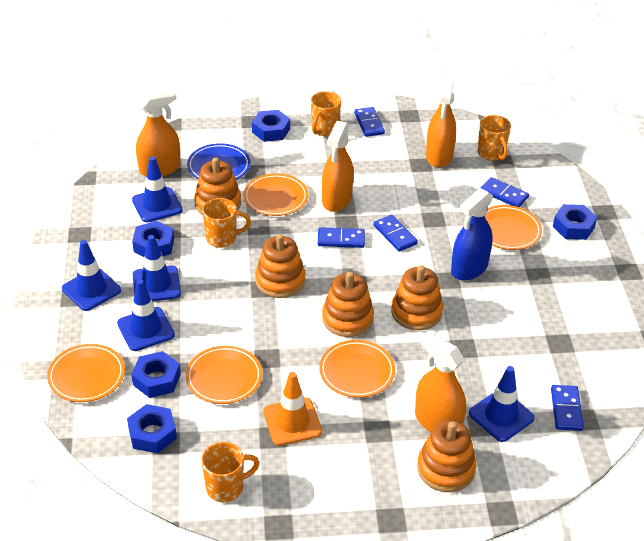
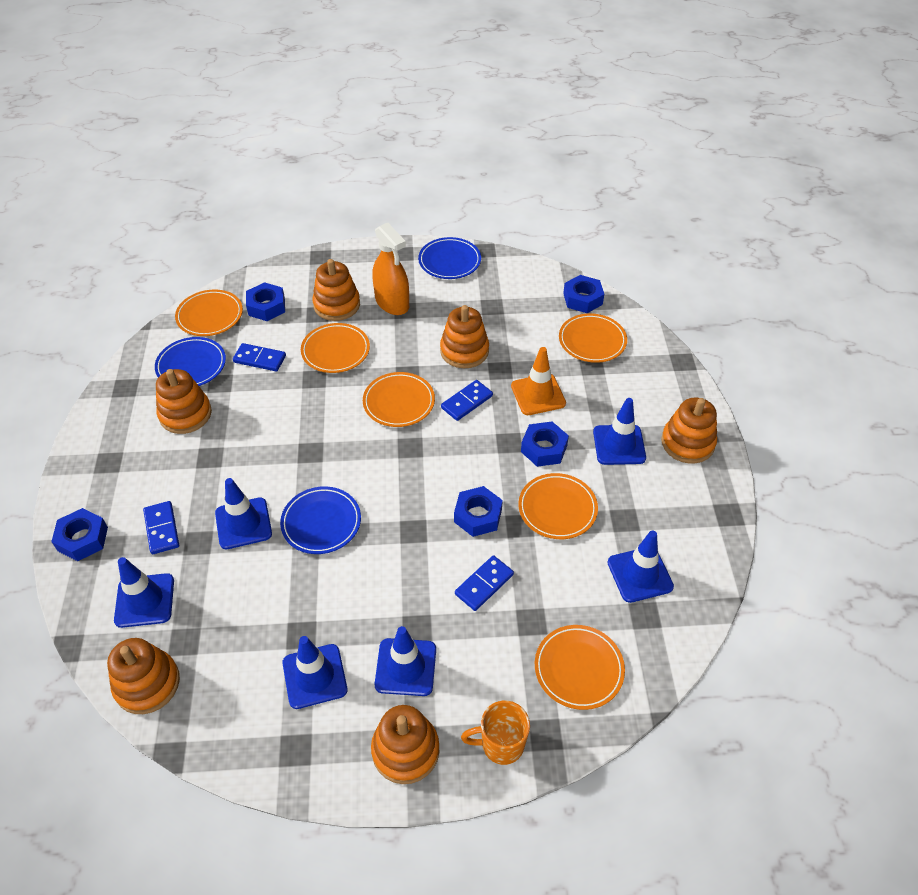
blue domino: 5 -> 4
blue plate: 1 -> 3
blue spray bottle: 1 -> 0
blue traffic cone: 5 -> 6
orange mug: 4 -> 1
orange plate: 5 -> 6
orange spray bottle: 4 -> 1
orange stacking toy: 5 -> 6

